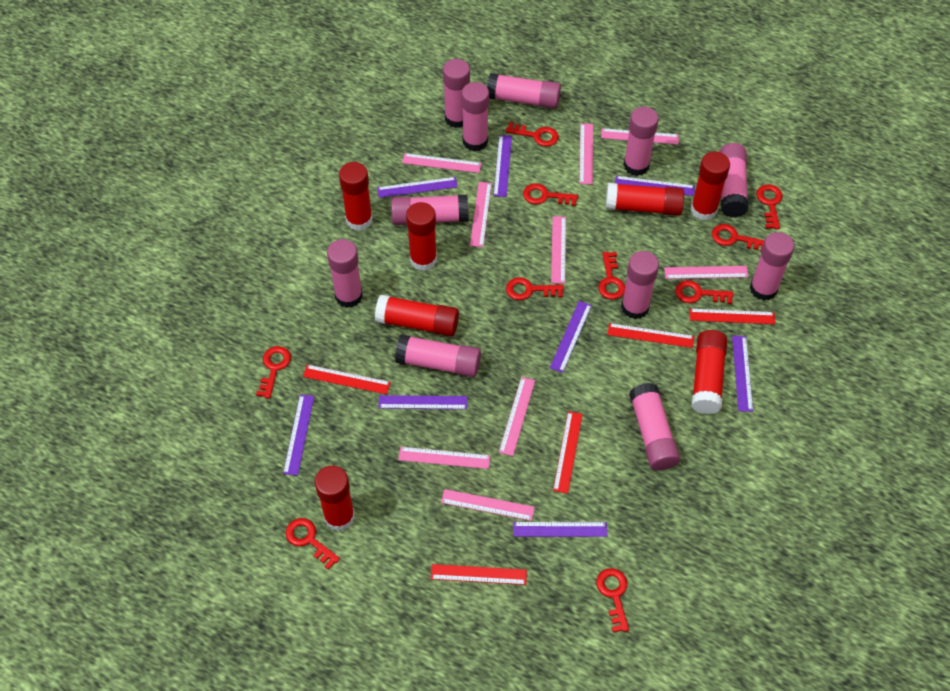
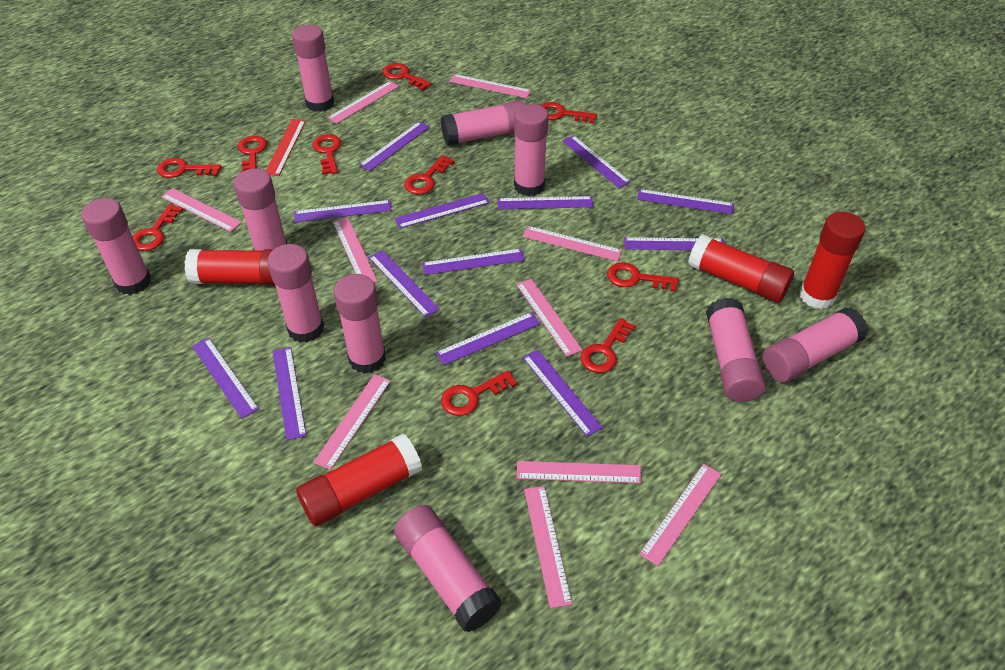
pink glue stick: 11 -> 10
pink ruler: 9 -> 10
purple ruler: 8 -> 13
red glue stick: 7 -> 4
red ruler: 5 -> 1

